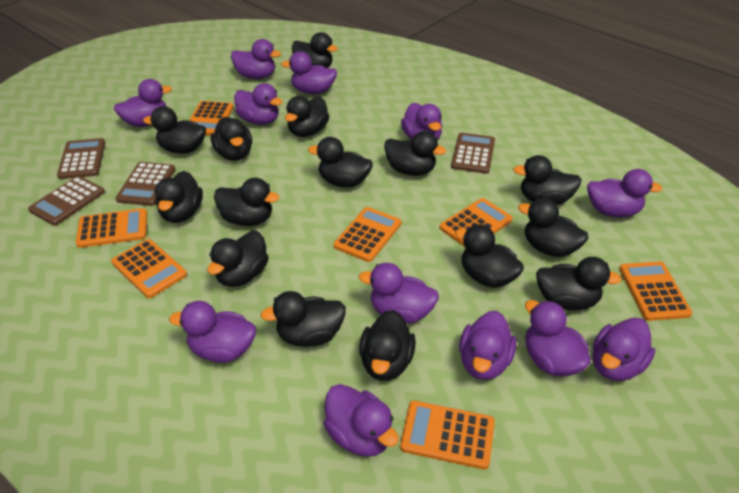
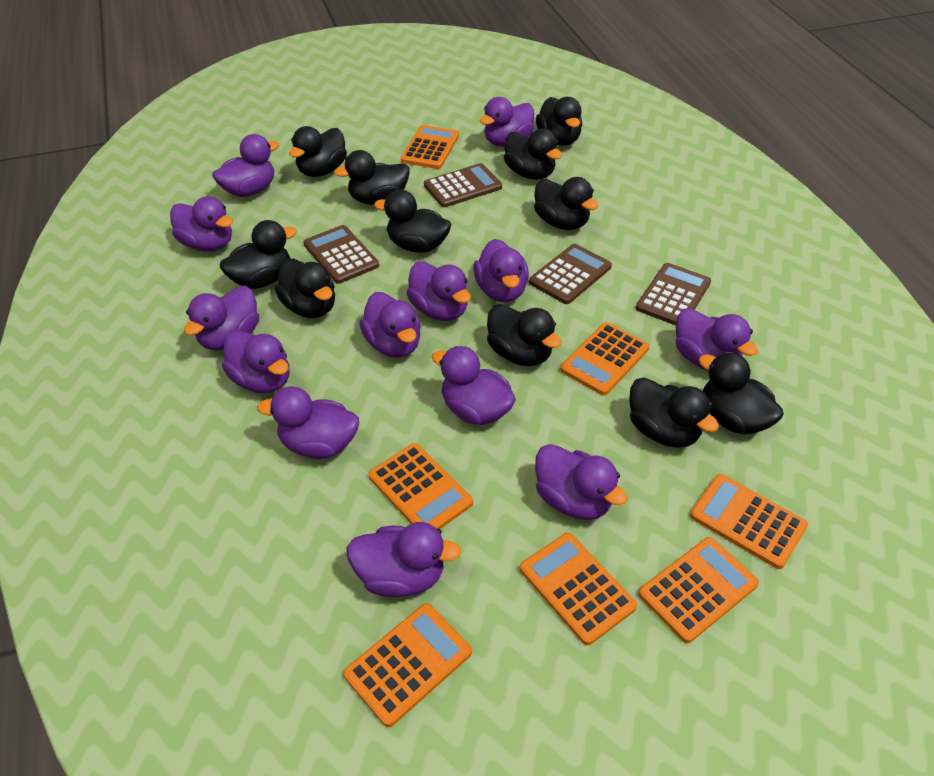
black duck: 15 -> 11
purple duck: 12 -> 13

